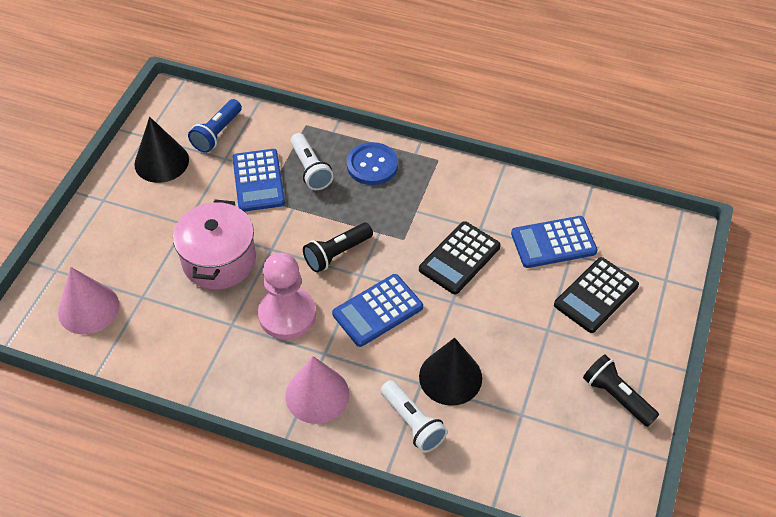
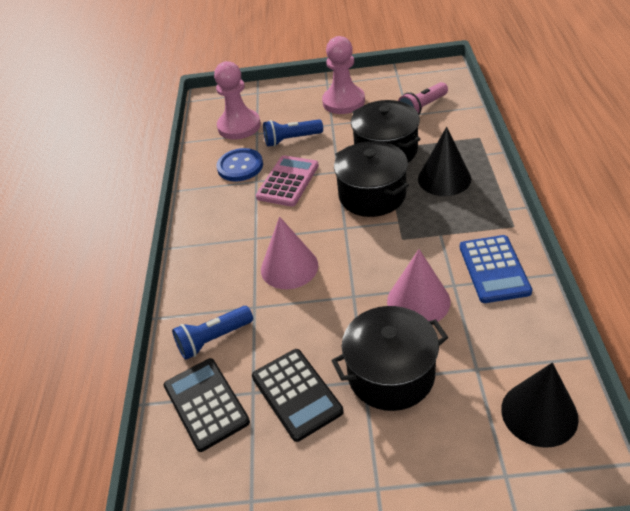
black flashlight: 2 -> 0
black pot: 0 -> 3
blue calculator: 3 -> 1
blue flashlight: 1 -> 2
pink calculator: 0 -> 1
pink flashlight: 0 -> 1
pink pawn: 1 -> 2
pink pot: 1 -> 0
white flashlight: 2 -> 0

